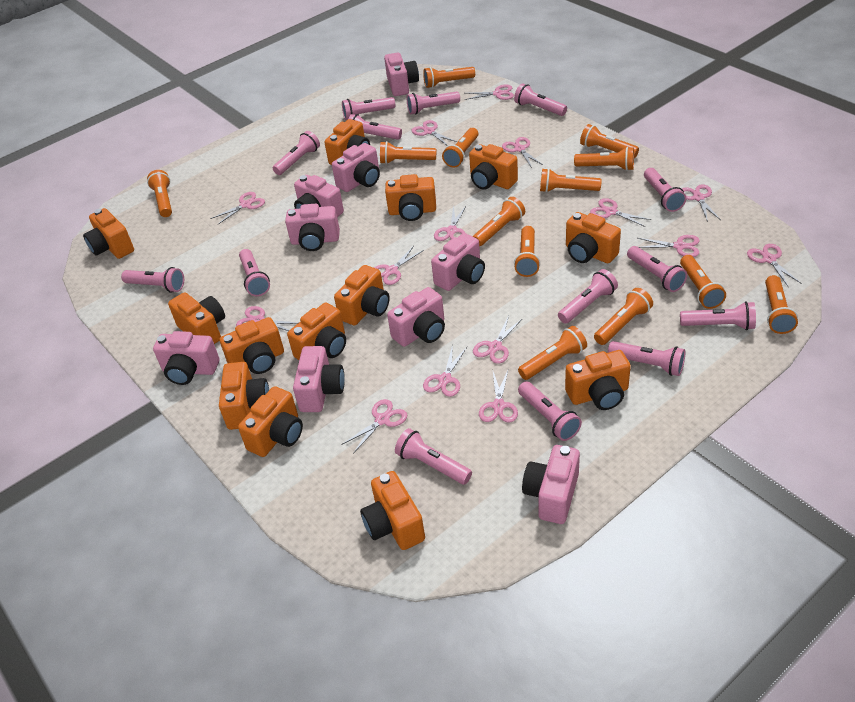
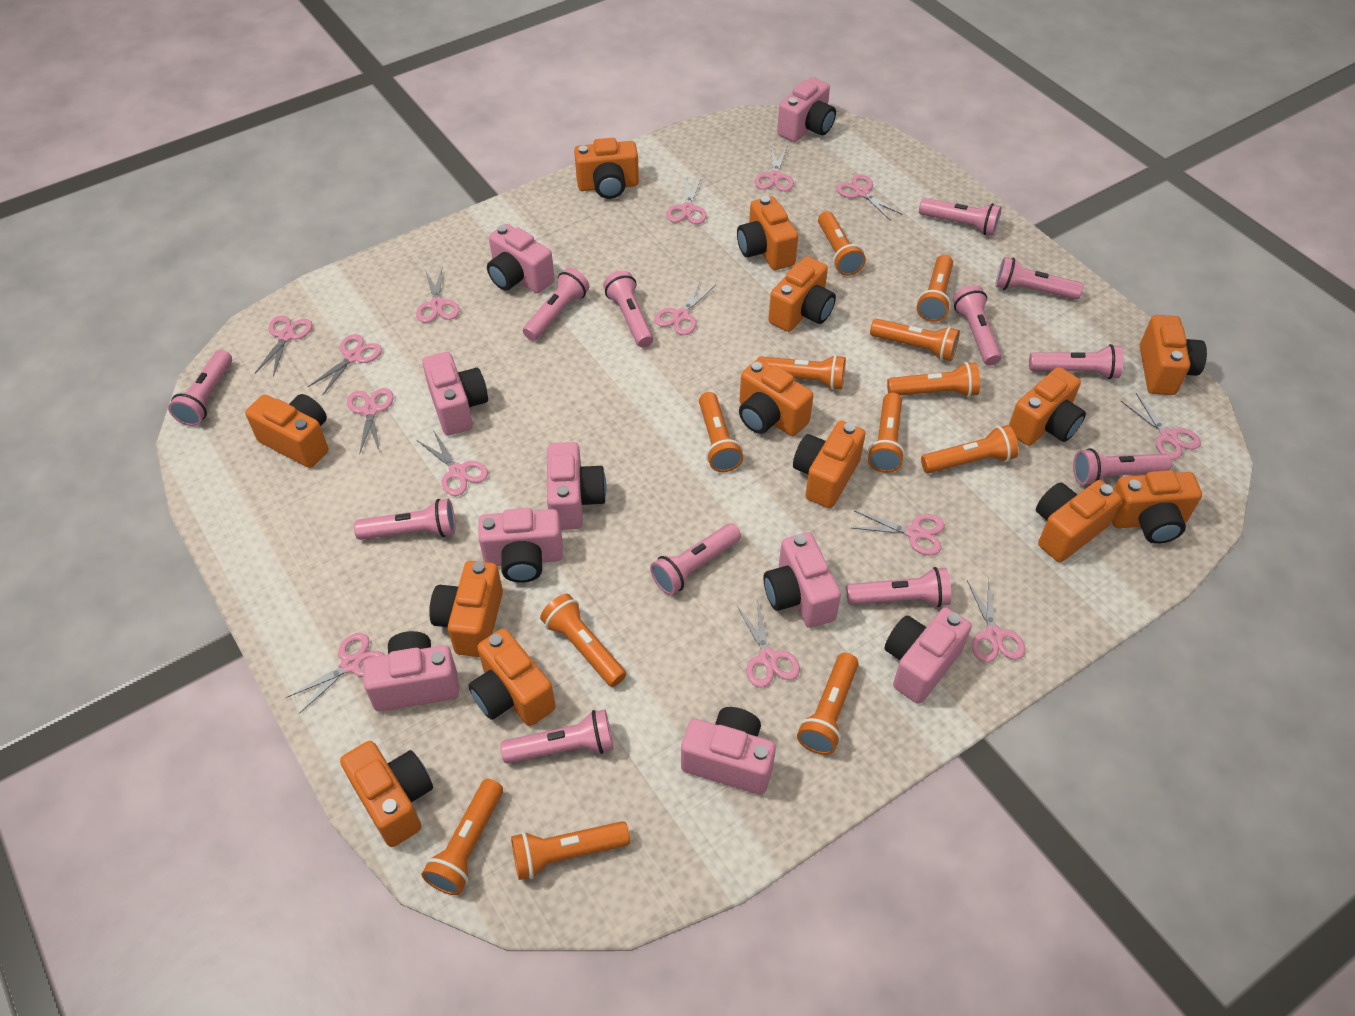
orange flashlight: 13 -> 12
pink flashlight: 14 -> 12
pink scissors: 15 -> 14

